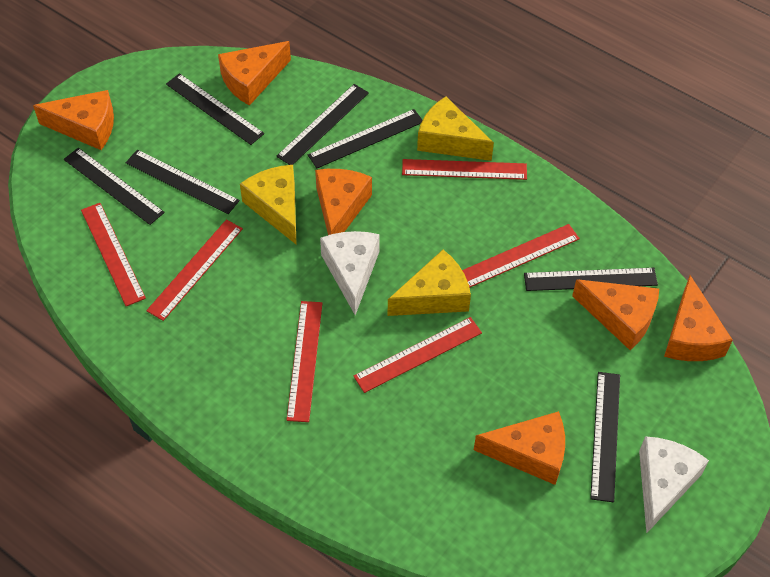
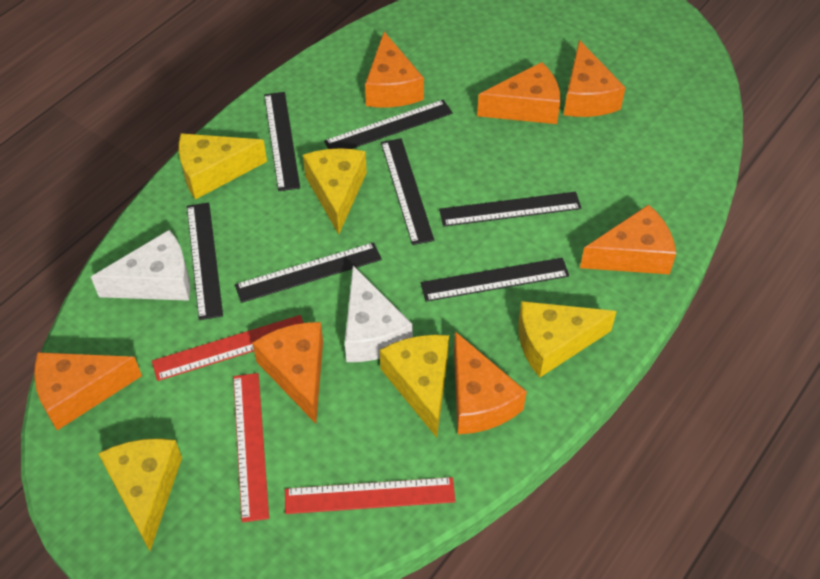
orange cheese: 6 -> 7
red ruler: 6 -> 3
yellow cheese: 3 -> 5

